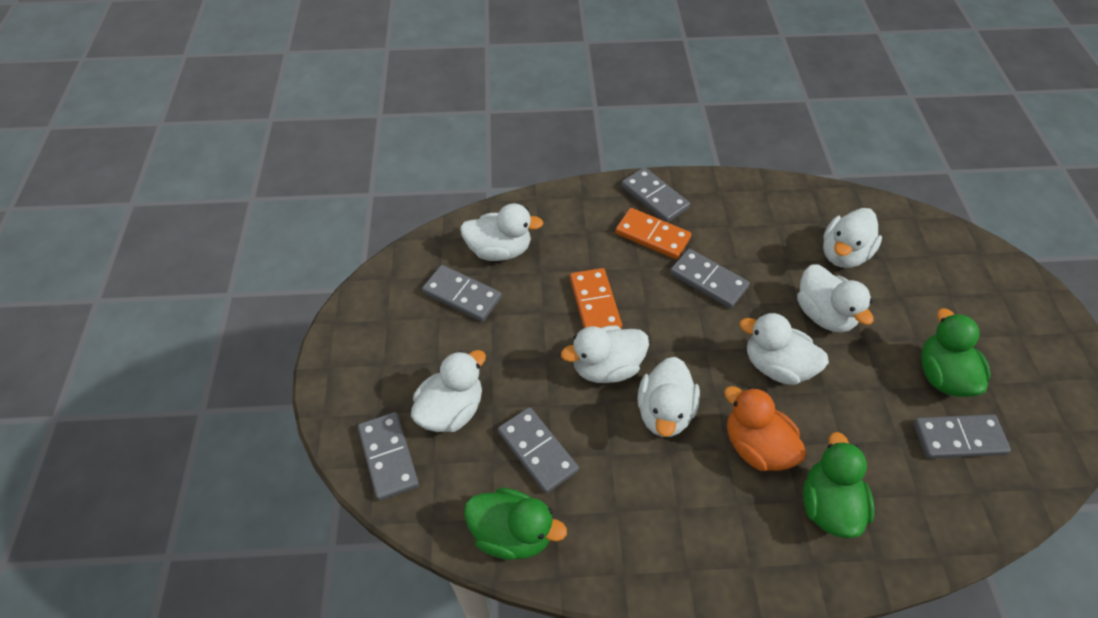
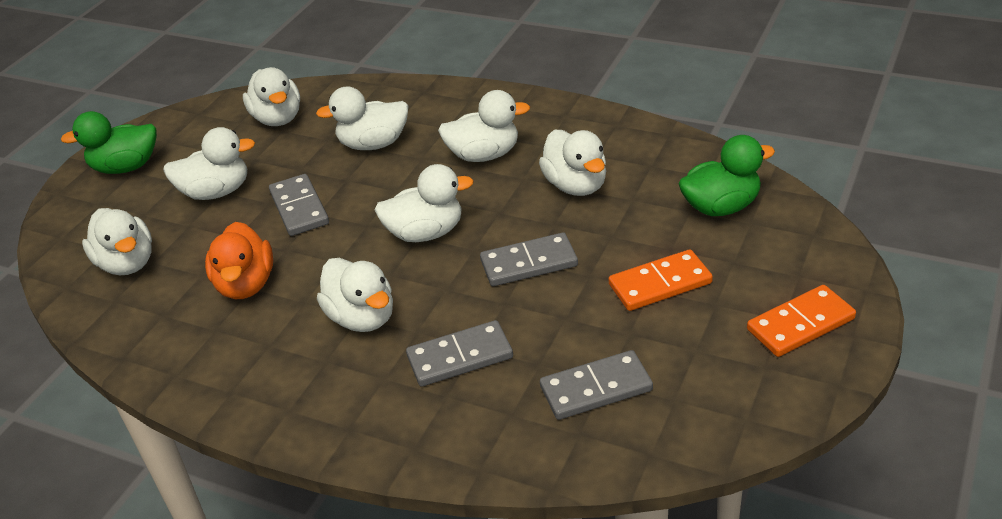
green duck: 3 -> 2
grey domino: 6 -> 4
white duck: 7 -> 8

